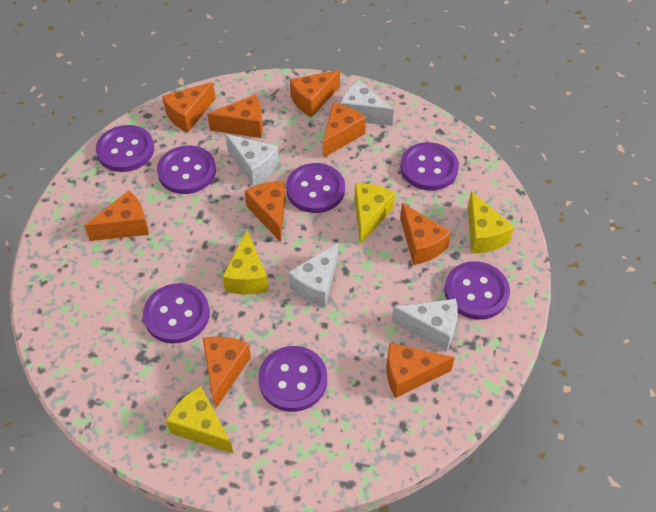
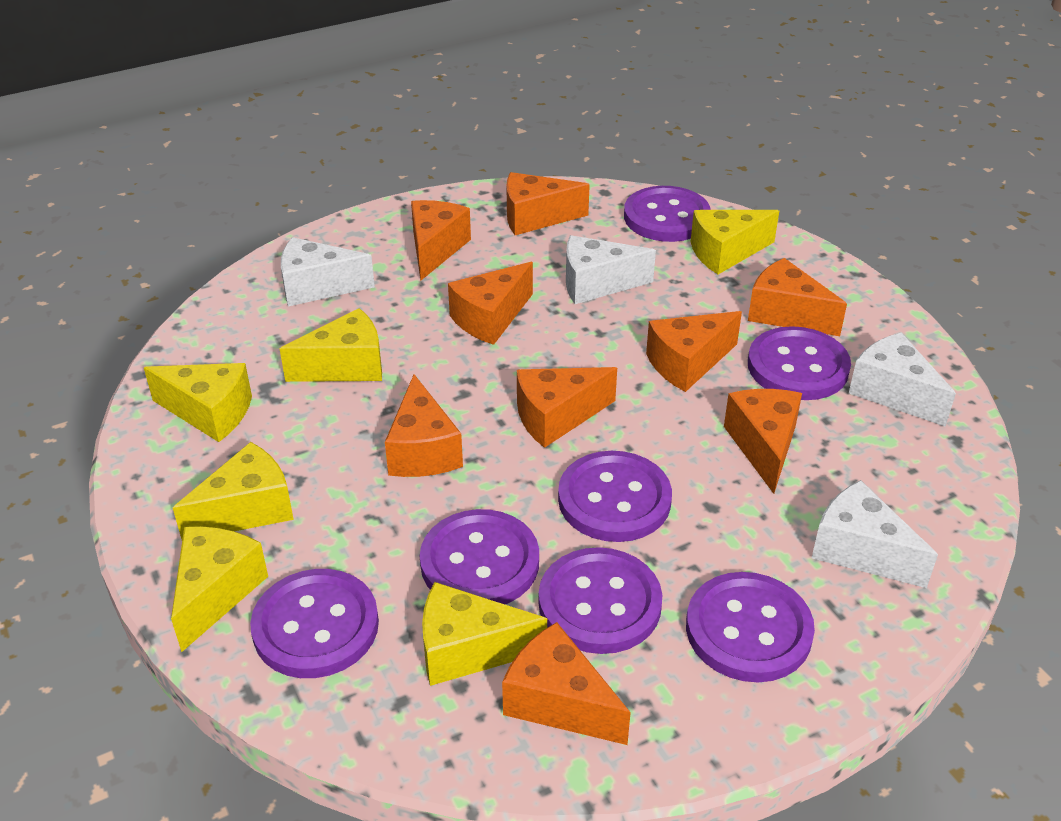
yellow cheese: 4 -> 6

